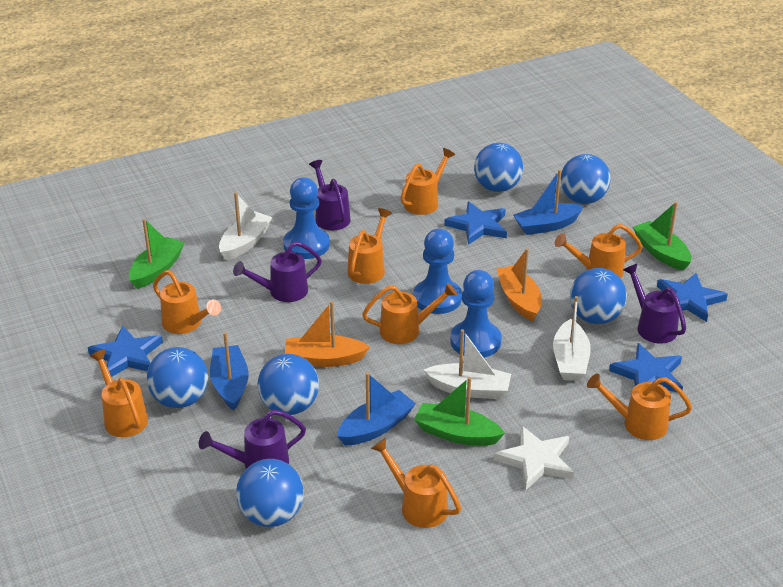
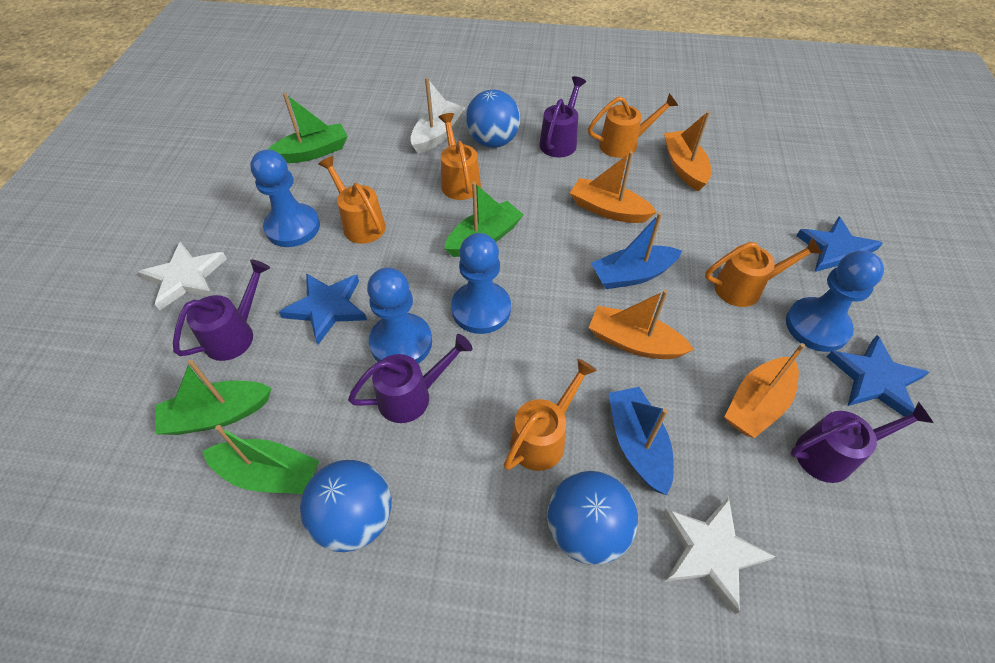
blue ball: 6 -> 3
blue boat: 3 -> 2
blue pawn: 3 -> 4
blue star: 4 -> 3
green boat: 3 -> 4
orange boat: 2 -> 4
orange watering can: 8 -> 5
white boat: 3 -> 1
white star: 1 -> 2

